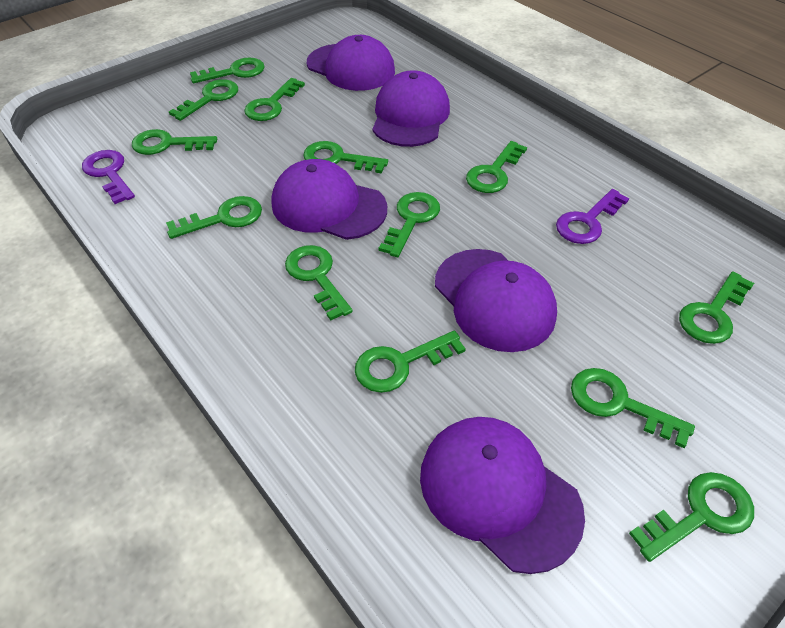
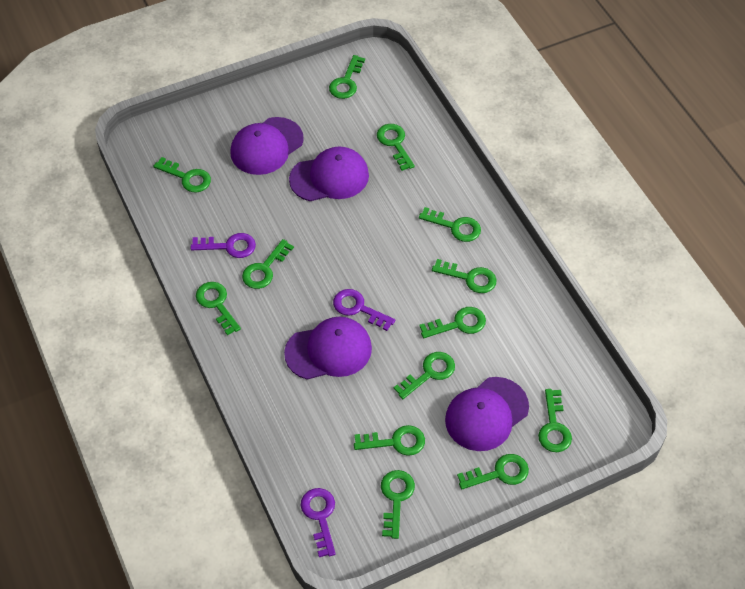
purple cap: 5 -> 4
purple key: 2 -> 3

